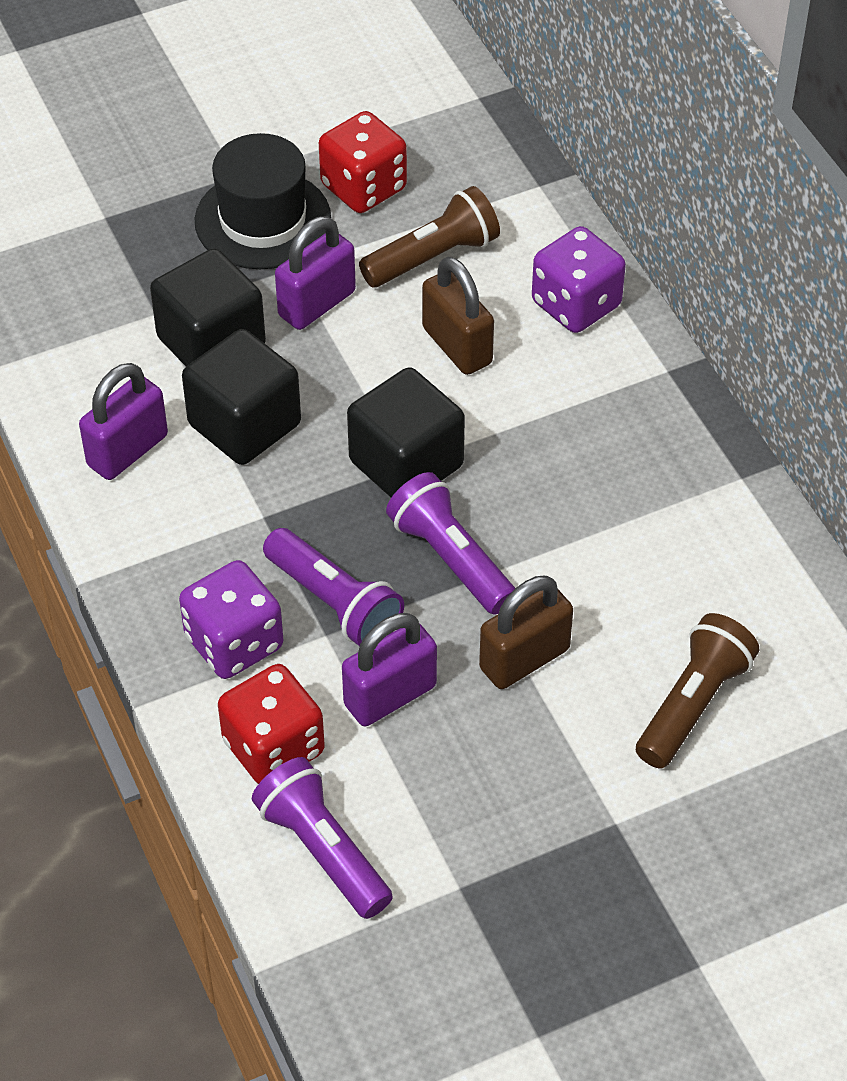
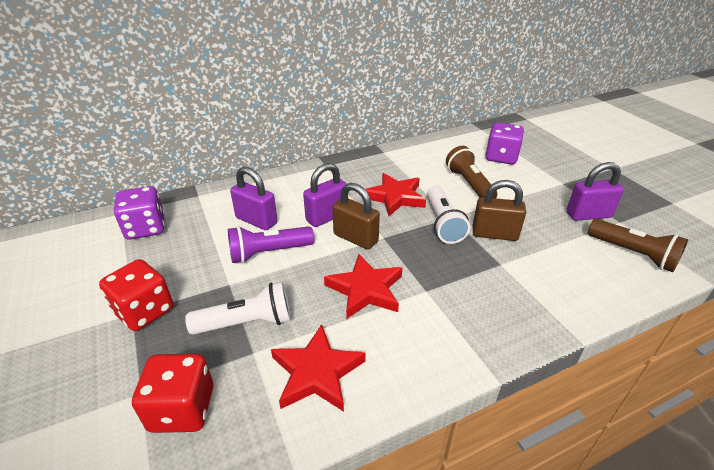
black cube: 3 -> 0
black hat: 1 -> 0
purple flashlight: 3 -> 1
red star: 0 -> 3
white flashlight: 0 -> 2

